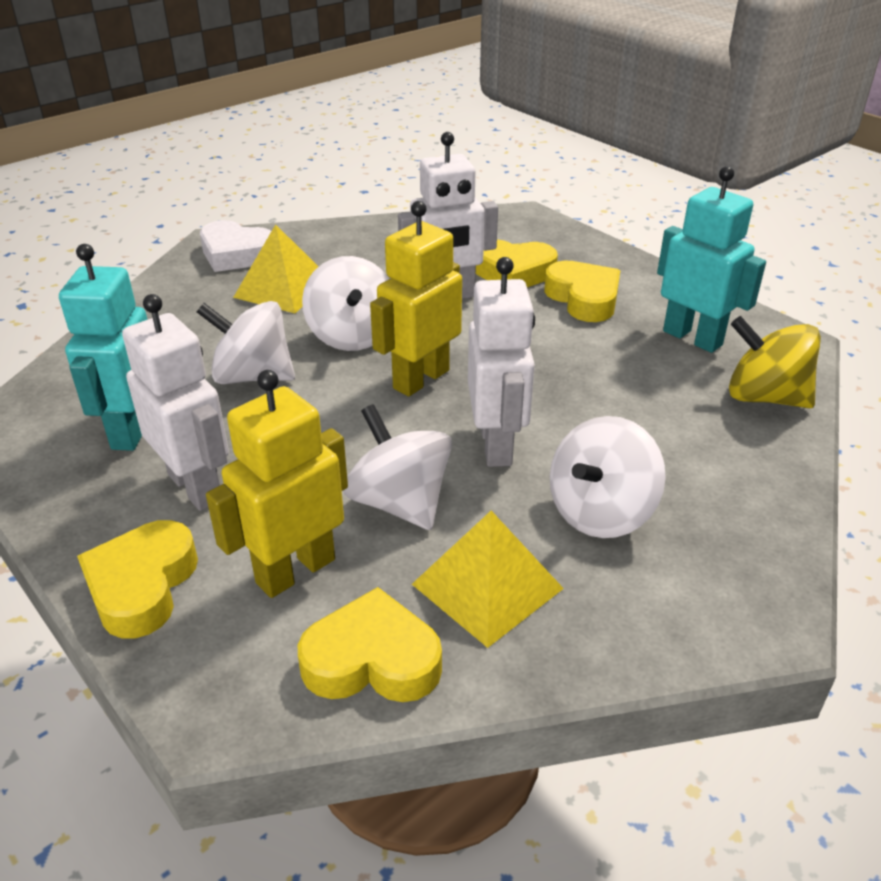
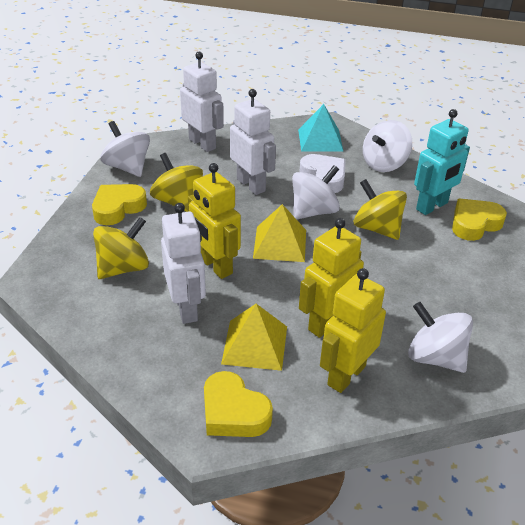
turquoise pyramid: 0 -> 1
turquoise robot: 2 -> 1
yellow heart: 4 -> 3
yellow robot: 2 -> 3
yellow spinning top: 1 -> 3

